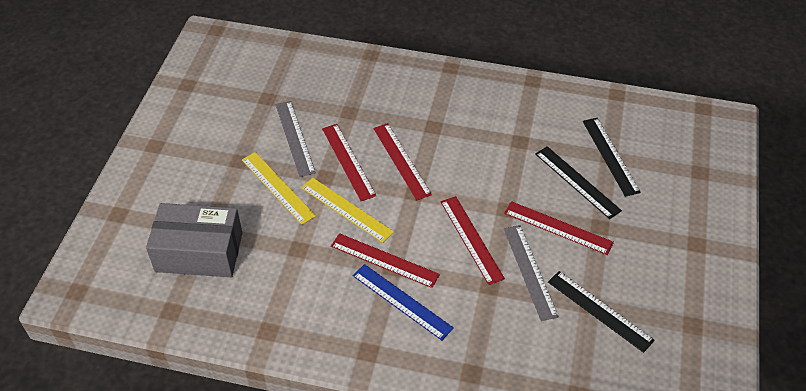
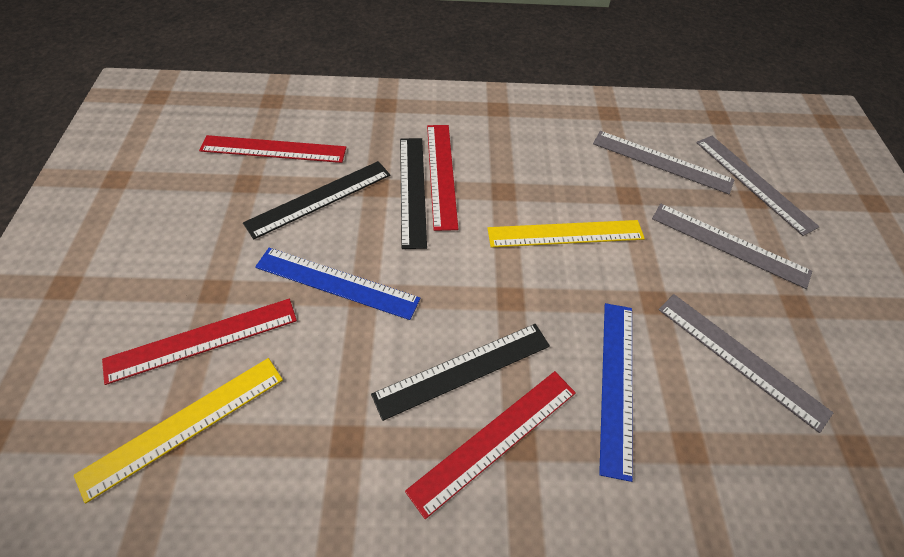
blue ruler: 1 -> 2
grey box: 1 -> 0
grey ruler: 2 -> 4
red ruler: 5 -> 4

